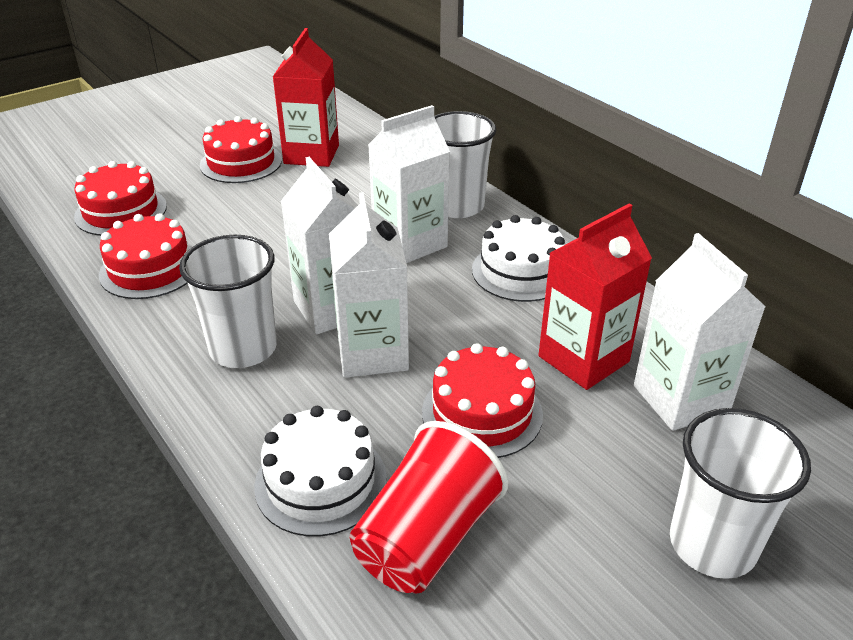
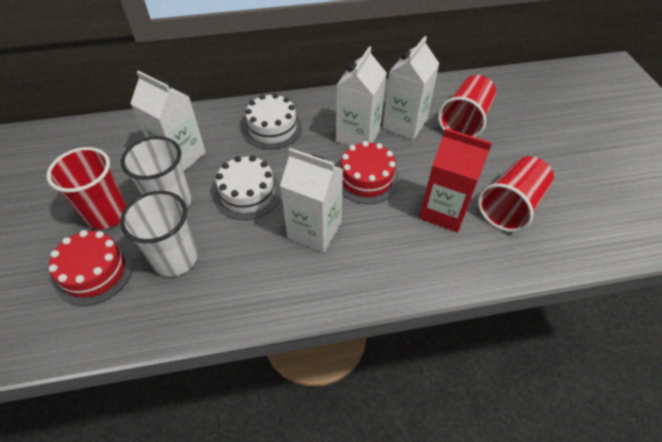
red cake: 4 -> 2
red carton: 2 -> 1
red cup: 1 -> 3
white cup: 3 -> 2

